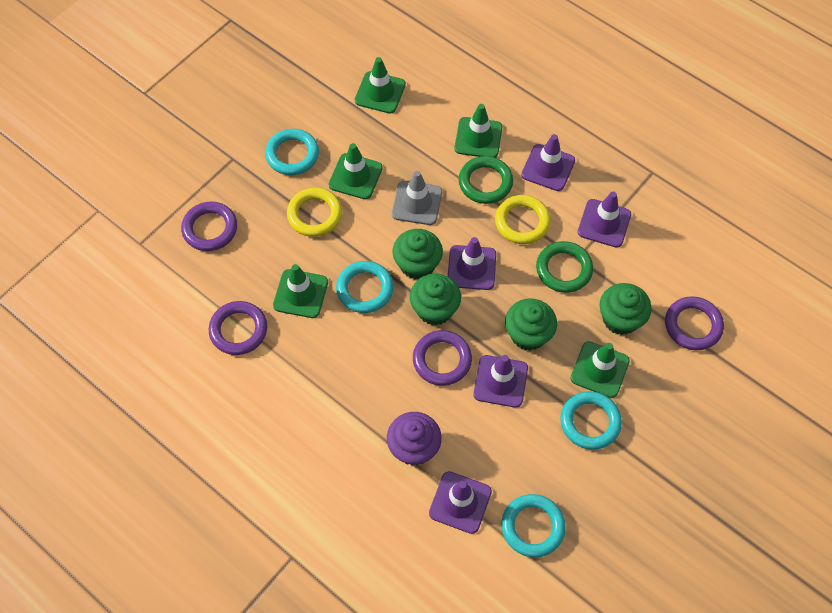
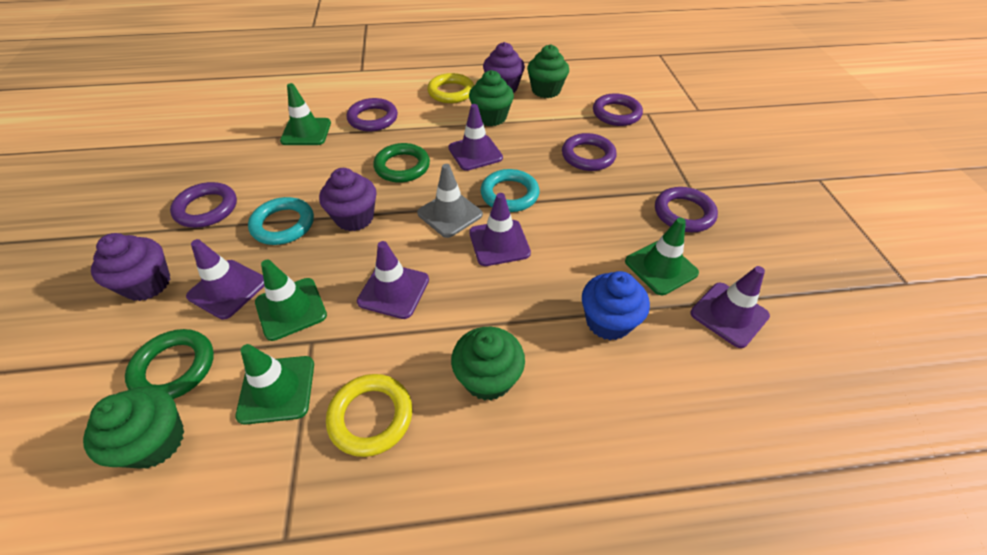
blue cupcake: 0 -> 1
green traffic cone: 5 -> 4
purple cupcake: 1 -> 3
purple ring: 4 -> 5
turquoise ring: 4 -> 2

